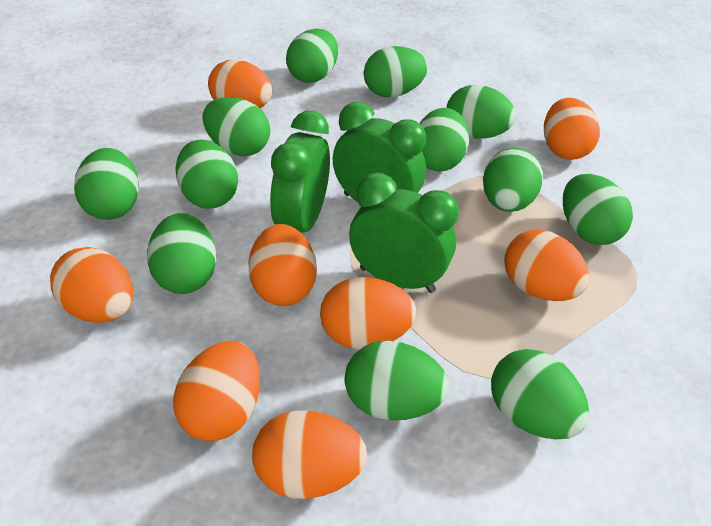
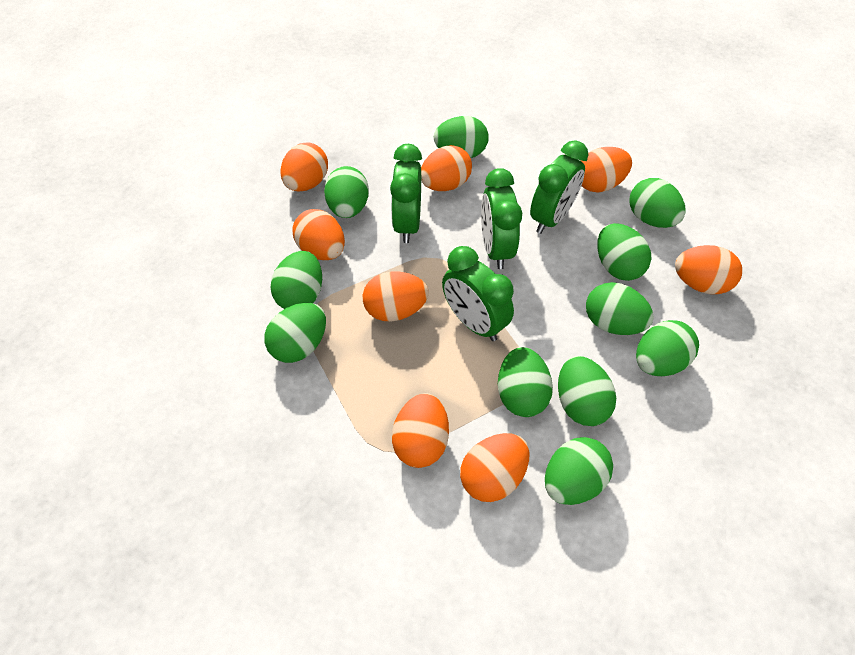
green clock: 3 -> 4
green egg: 12 -> 11

